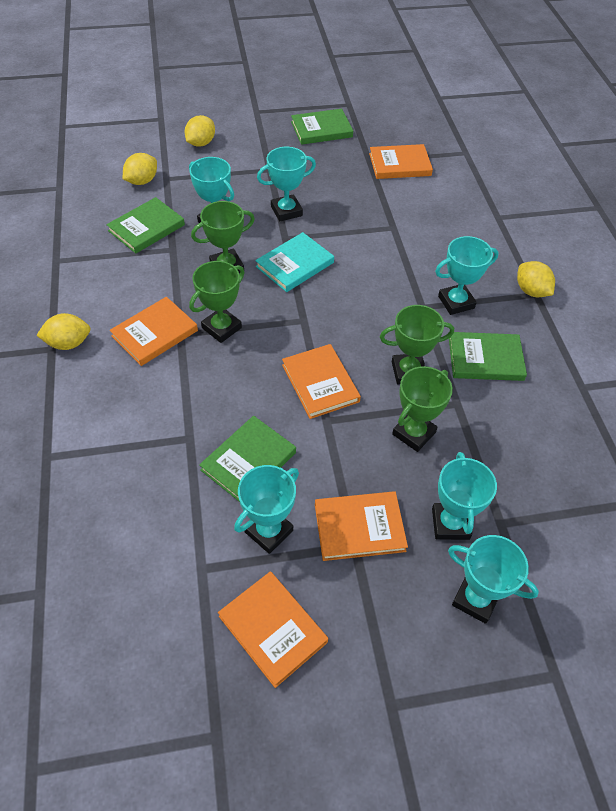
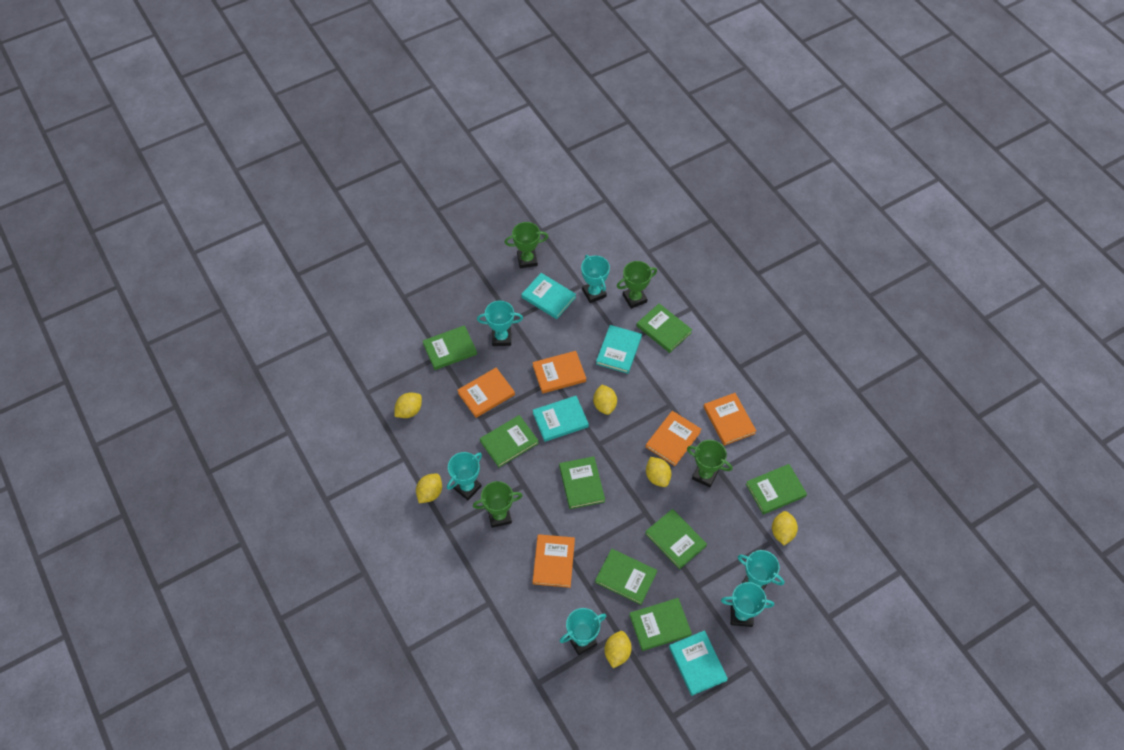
green book: 4 -> 8
turquoise book: 1 -> 4
yellow lemon: 4 -> 6

